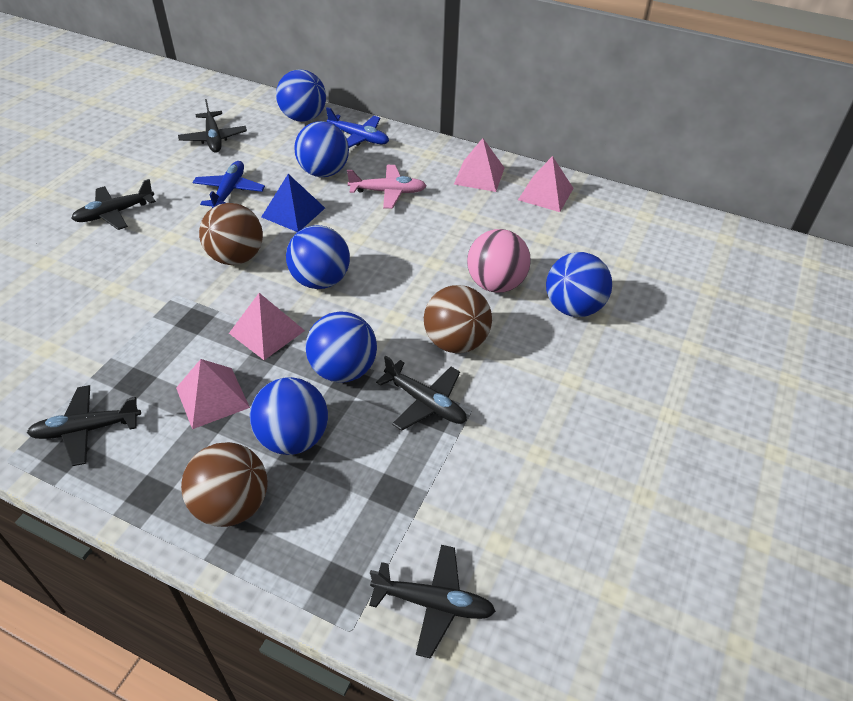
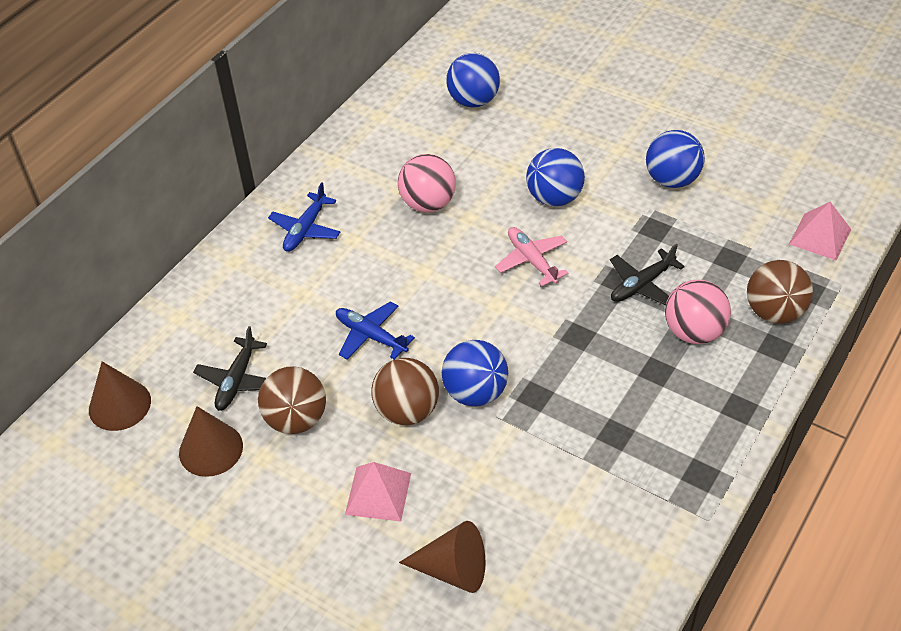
black plane: 5 -> 2
blue ball: 6 -> 4
blue pyramid: 1 -> 0
brown cone: 0 -> 3
pink ball: 1 -> 2
pink pyramid: 4 -> 2

